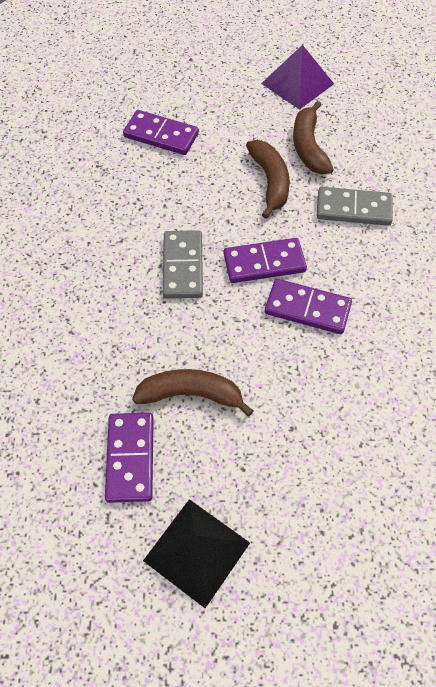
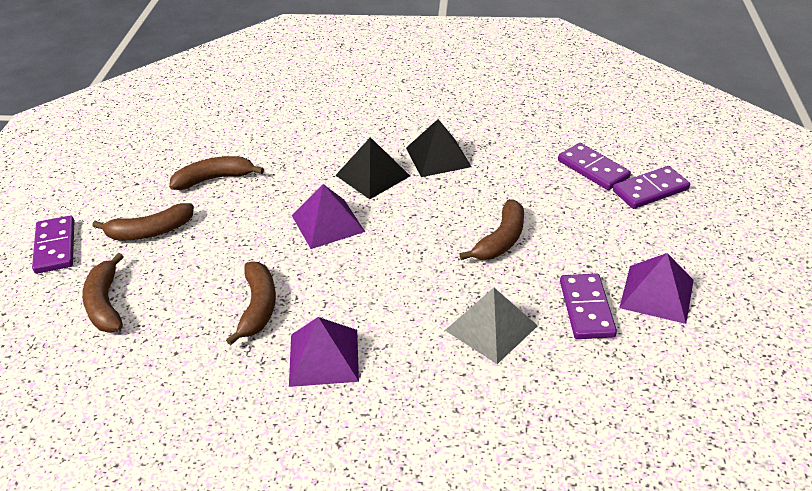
black pyramid: 1 -> 2
brown banana: 3 -> 5
grey domino: 2 -> 0
grey pyramid: 0 -> 1
purple pyramid: 1 -> 3

